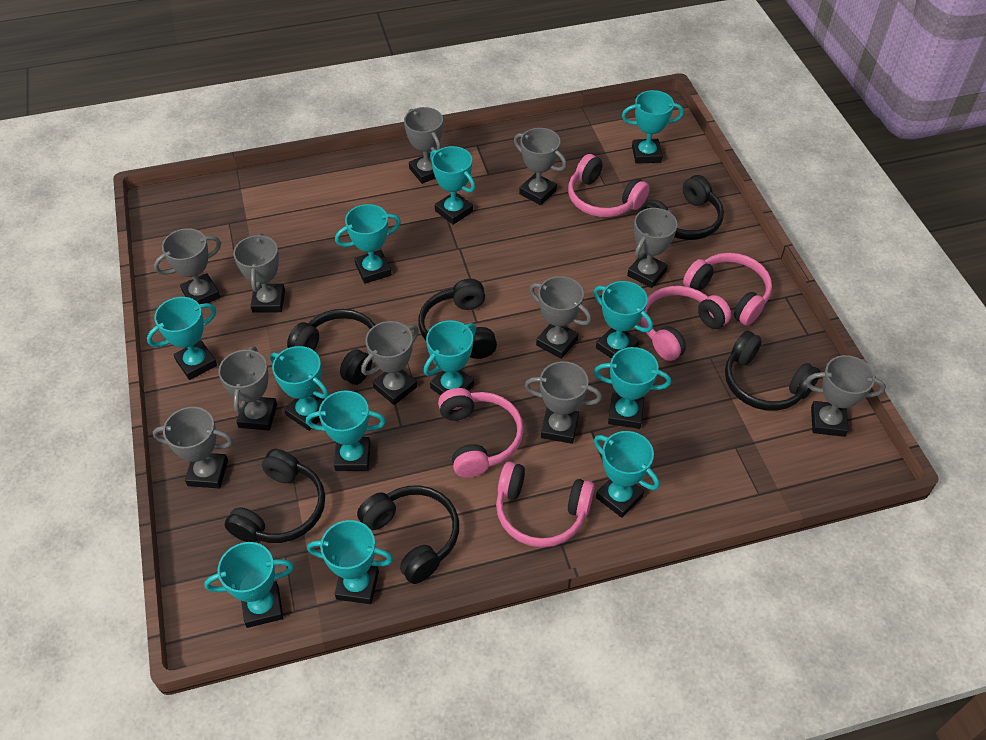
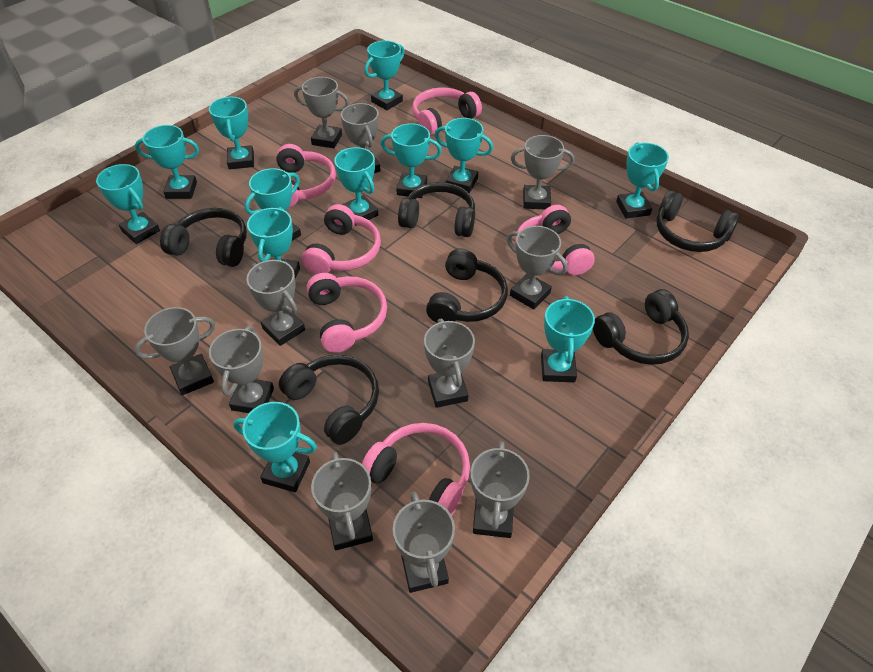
pink headphones: 5 -> 6

